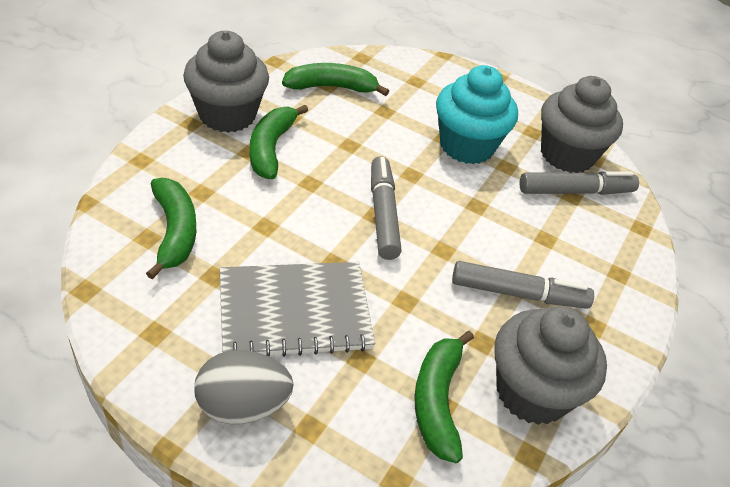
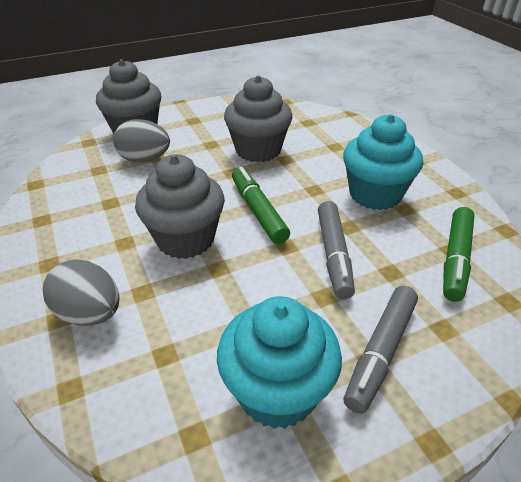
green banana: 4 -> 0
green marker: 0 -> 2
grey egg: 1 -> 2
grey marker: 3 -> 2
grey notebook: 1 -> 0
turquoise cupcake: 1 -> 2

